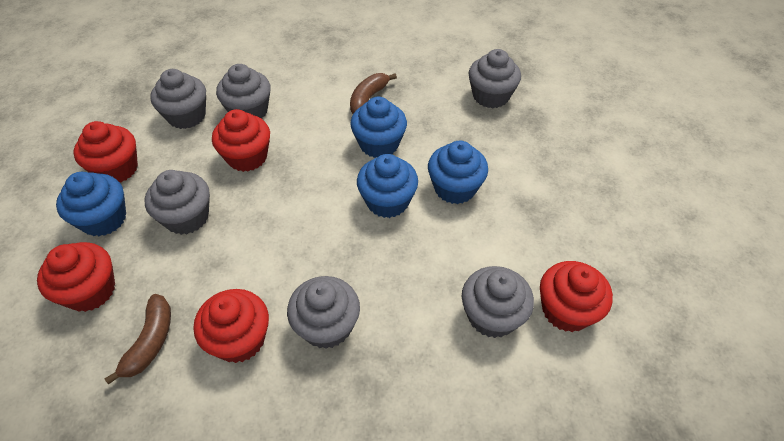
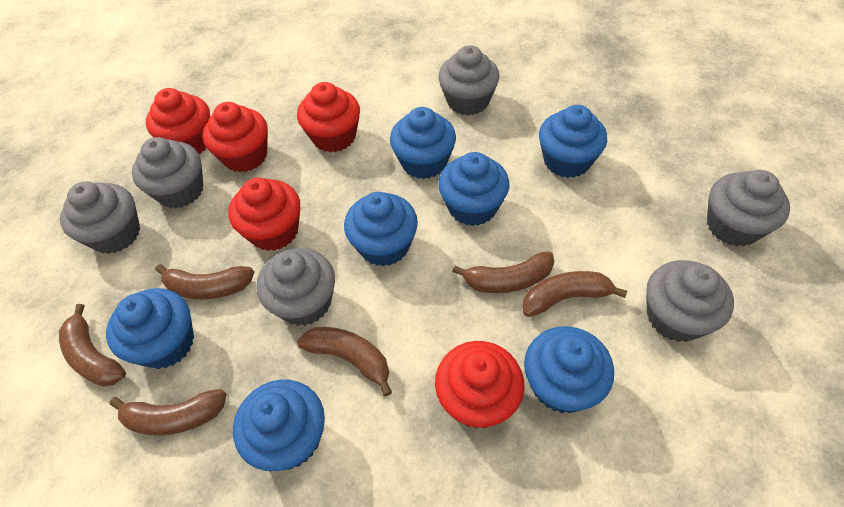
blue cupcake: 4 -> 7
brown banana: 2 -> 6

